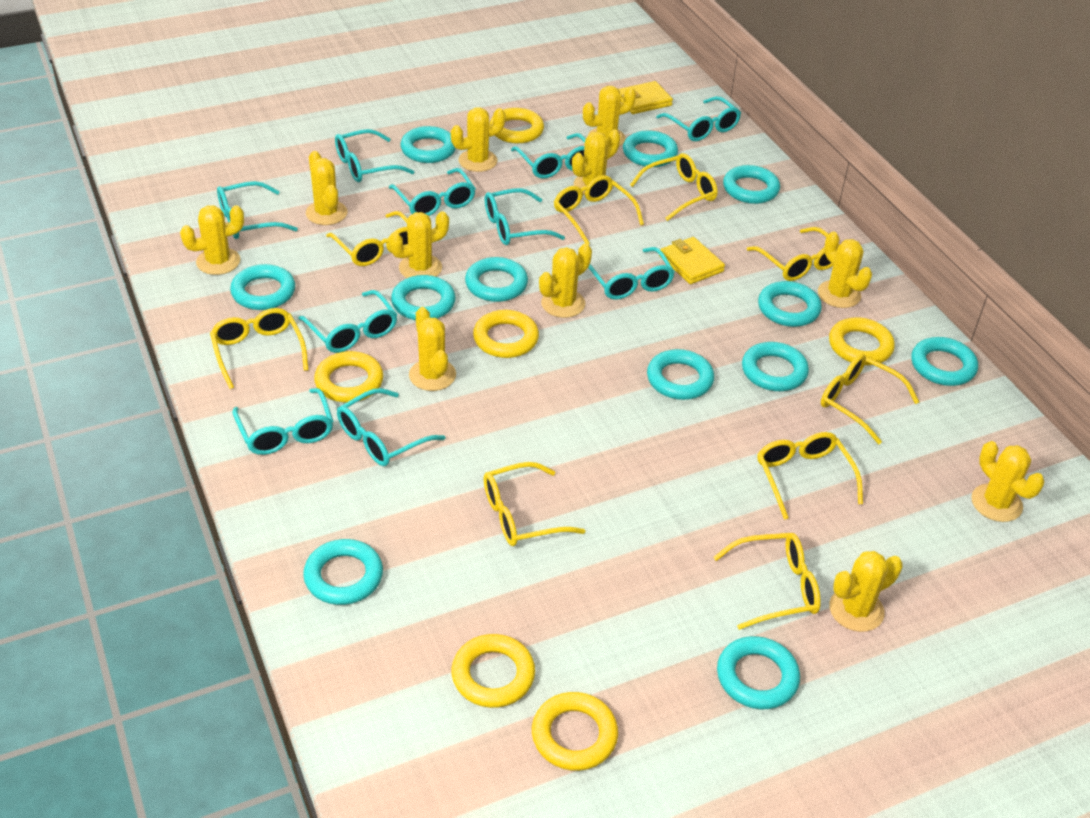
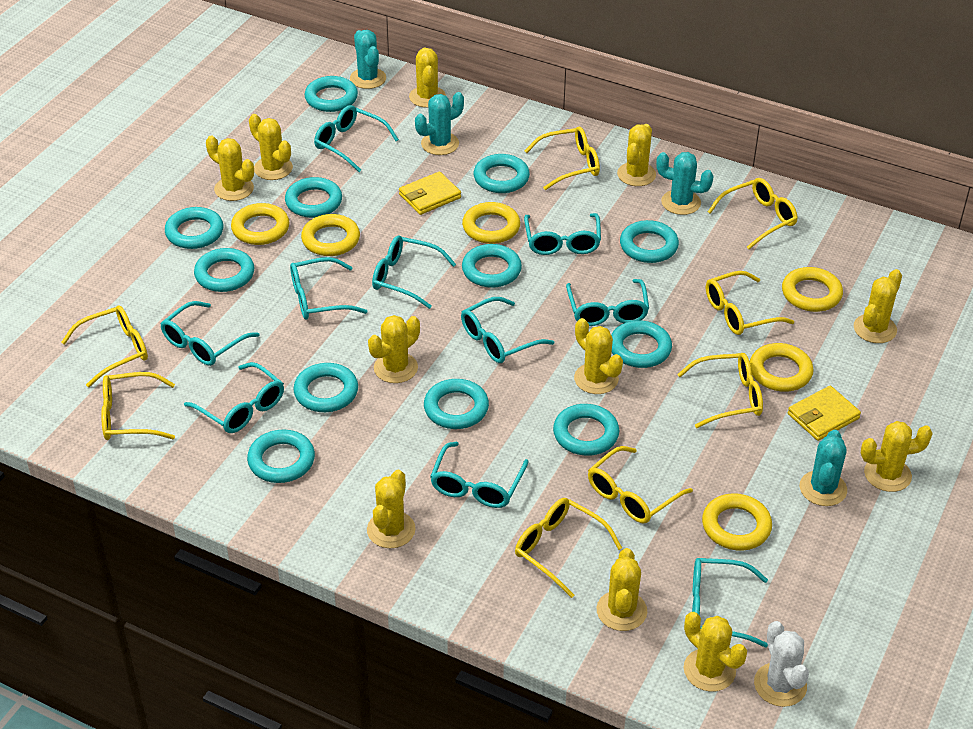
turquoise cactus: 0 -> 4
white cactus: 0 -> 1
yellow glasses: 9 -> 8

